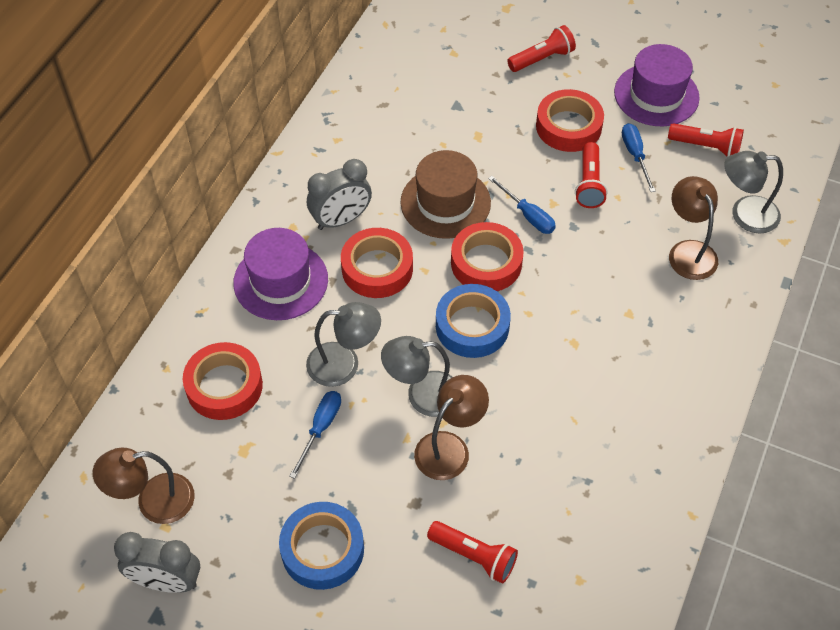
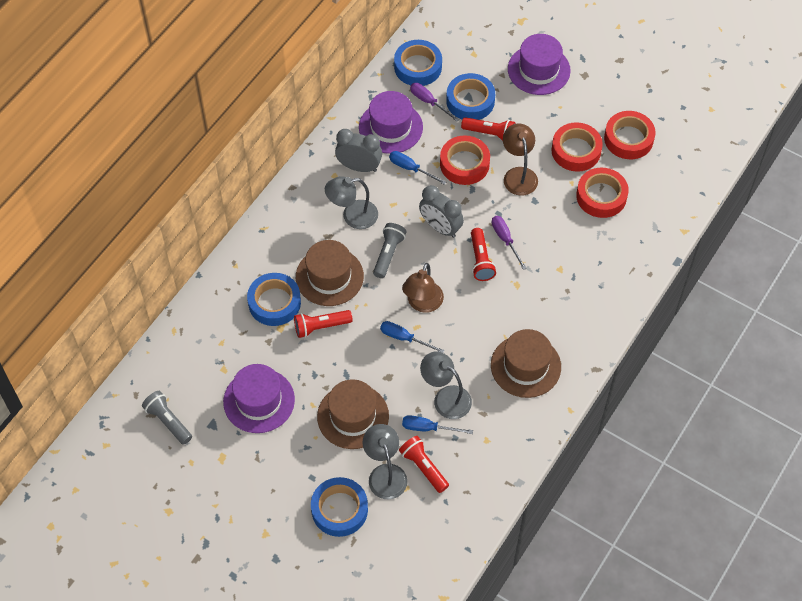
blue tape: 2 -> 4
brown hat: 1 -> 3
brown lamp: 3 -> 2
grey flashlight: 0 -> 2
purple hat: 2 -> 3
purple screwdriver: 0 -> 2

